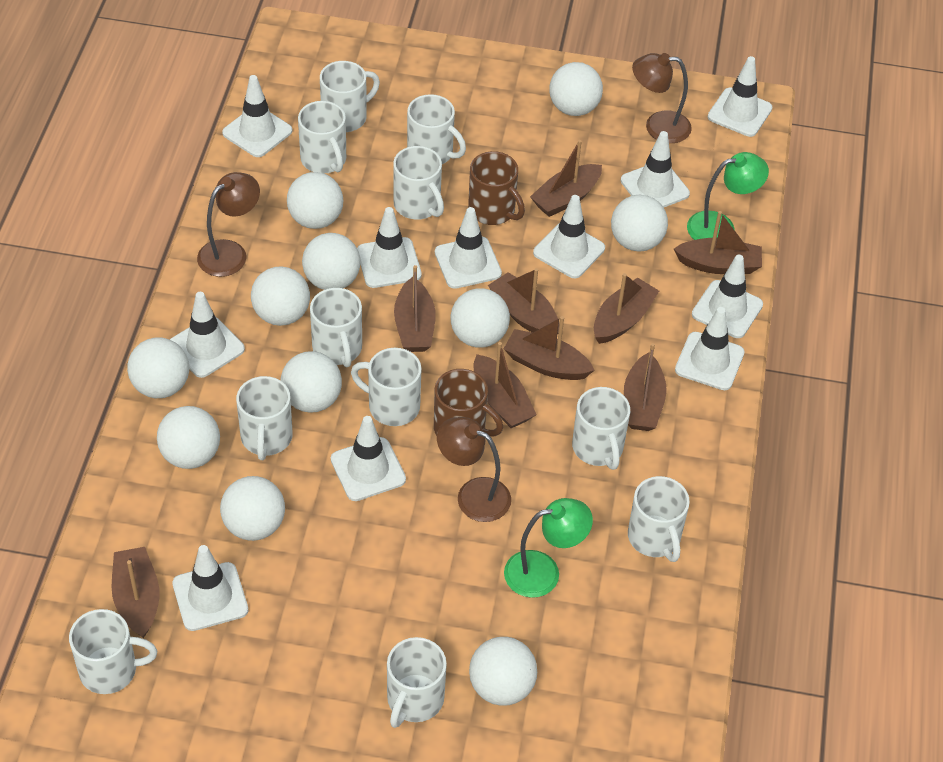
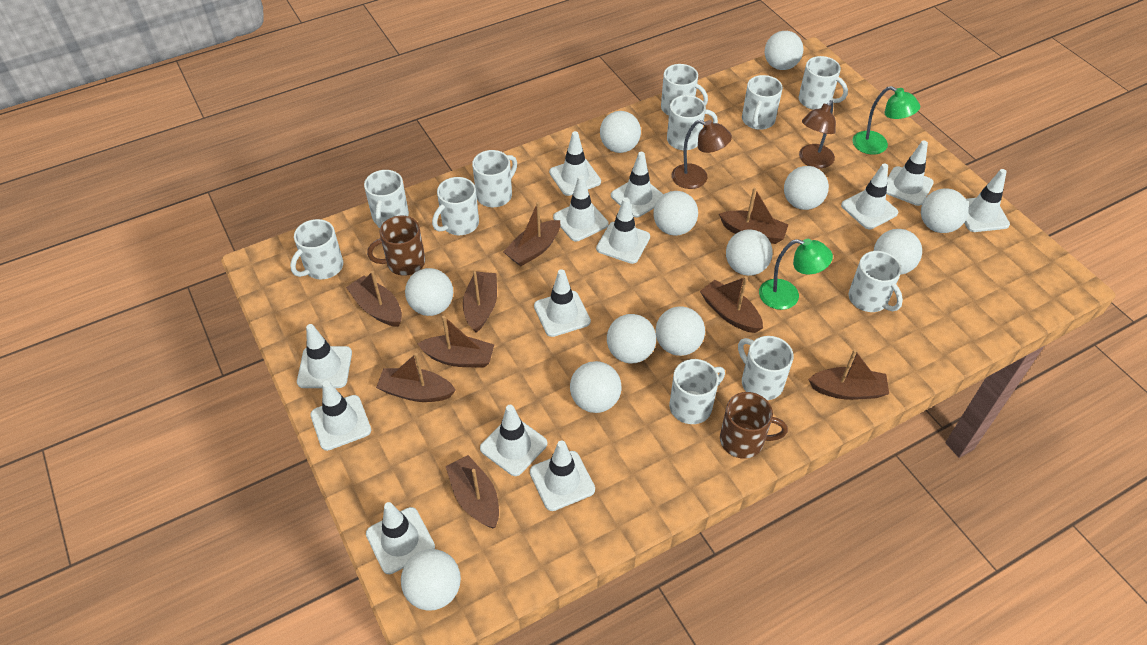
brown lamp: 3 -> 2
white ball: 11 -> 12
white traffic cone: 11 -> 13

